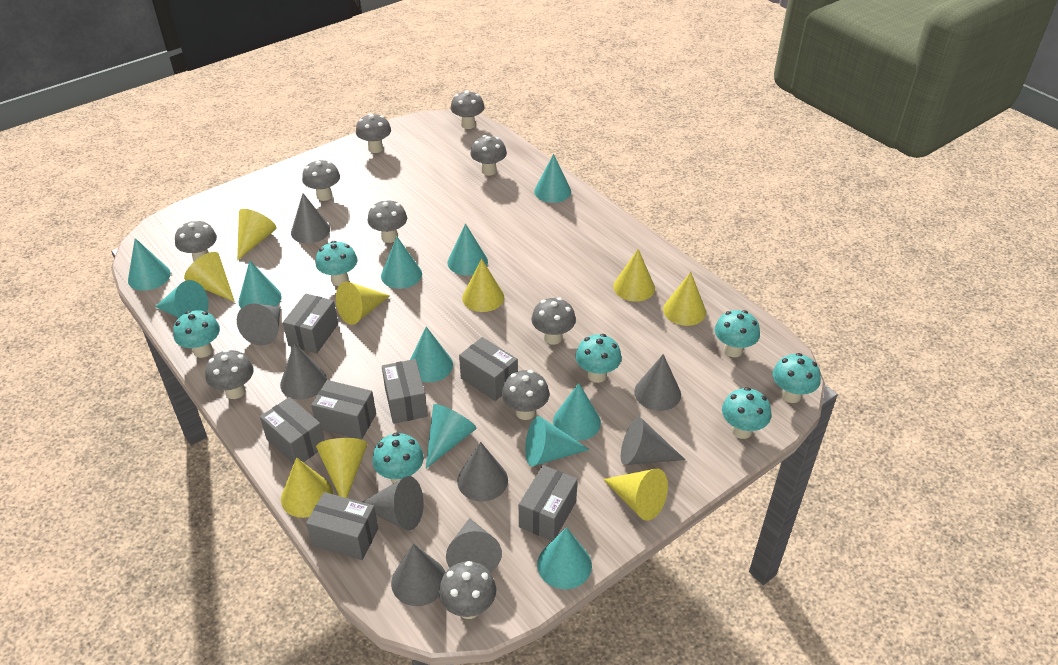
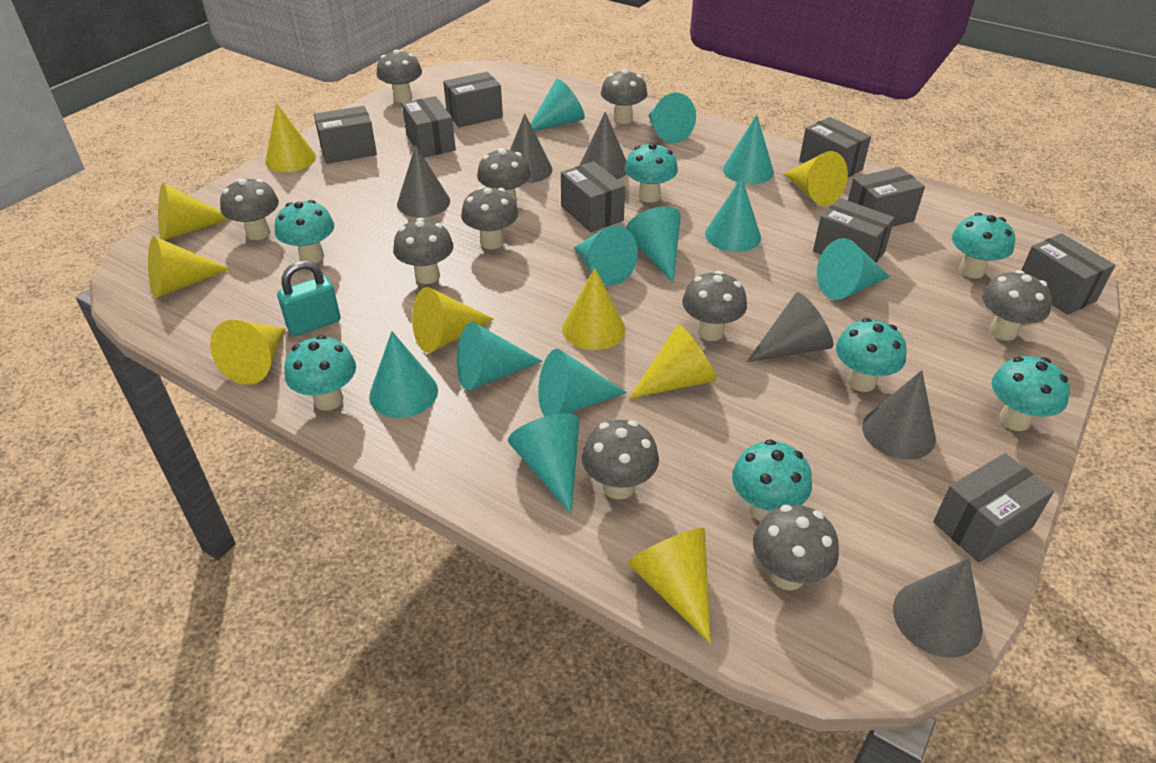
grey box: 7 -> 9
grey cone: 9 -> 6
turquoise padlock: 0 -> 1

